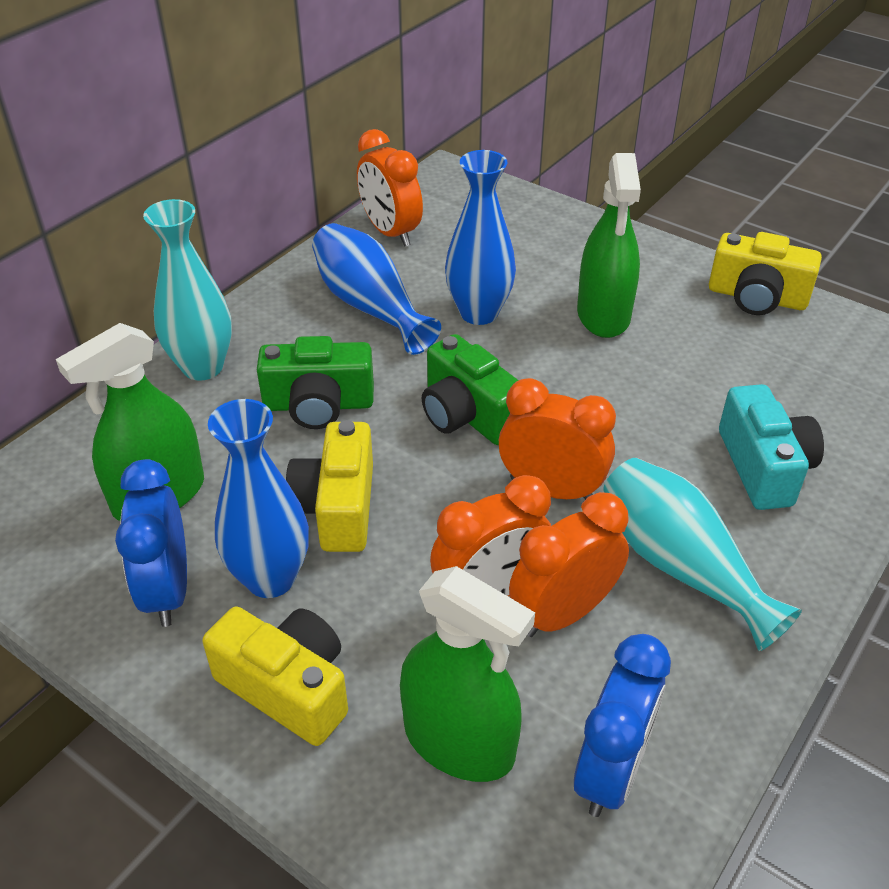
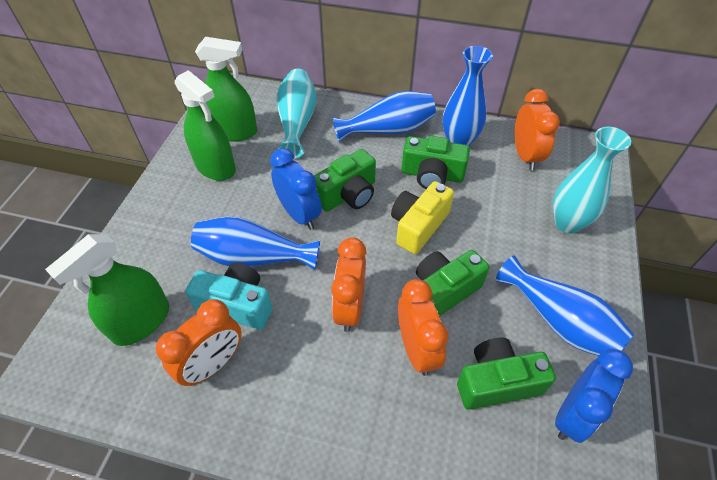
blue vase: 3 -> 4
green camera: 2 -> 4
yellow camera: 3 -> 1

